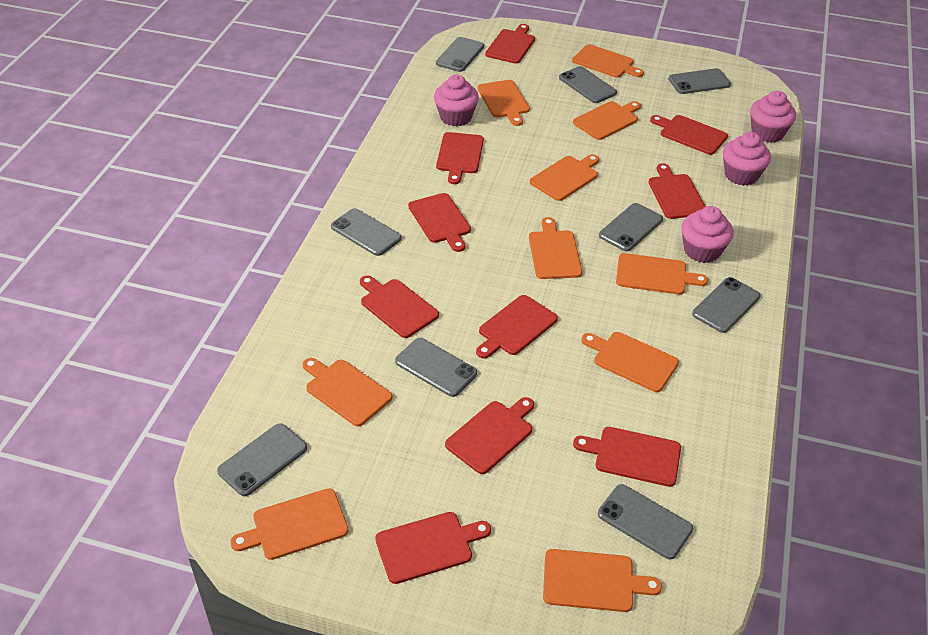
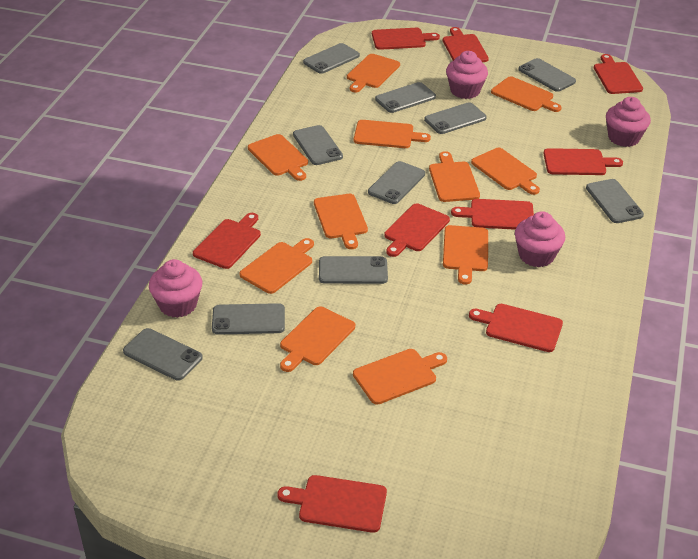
grey phone: 9 -> 10
orange cutting board: 10 -> 11
red cutting board: 10 -> 9

